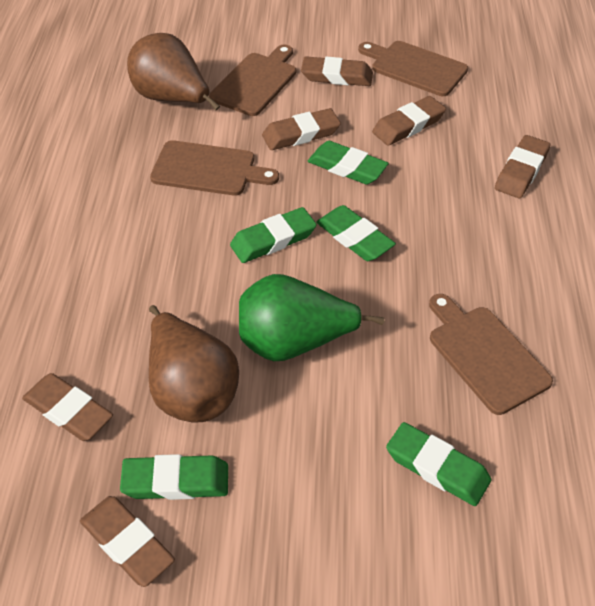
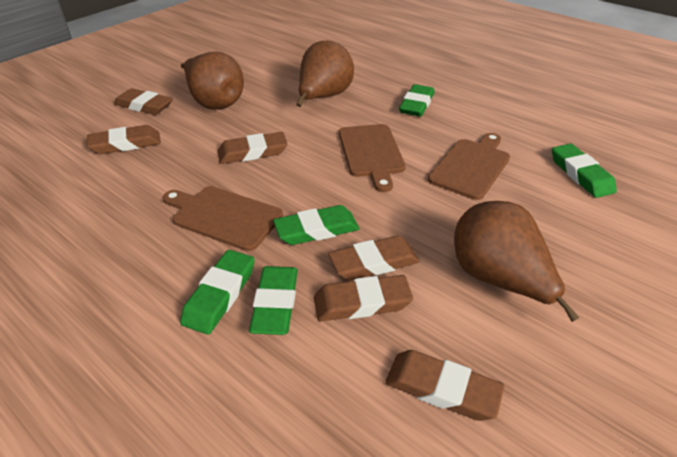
brown cutting board: 4 -> 3
brown pear: 2 -> 3
green pear: 1 -> 0

